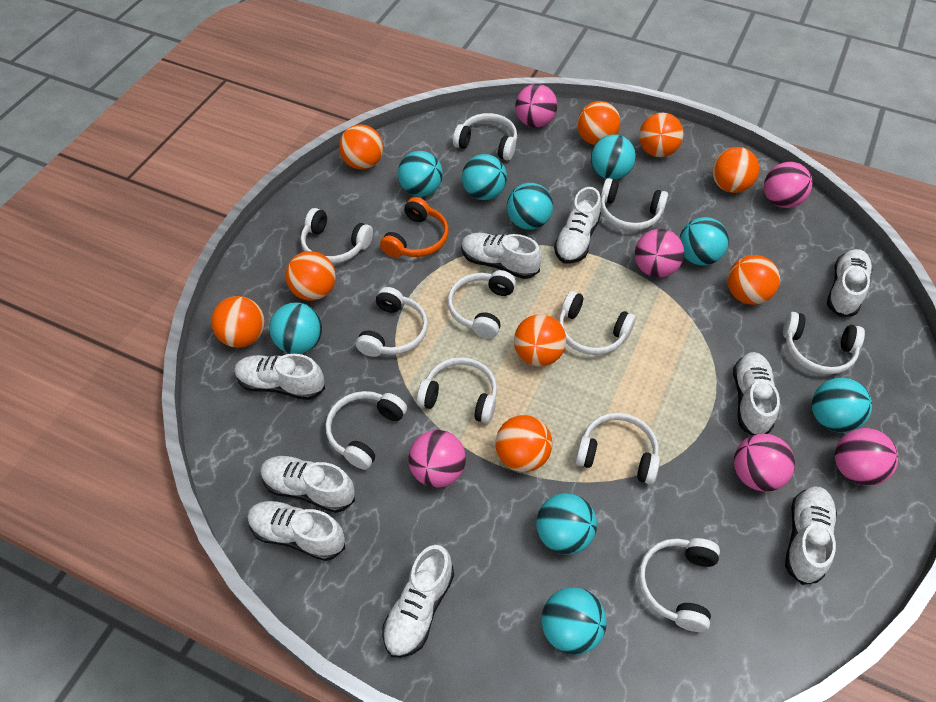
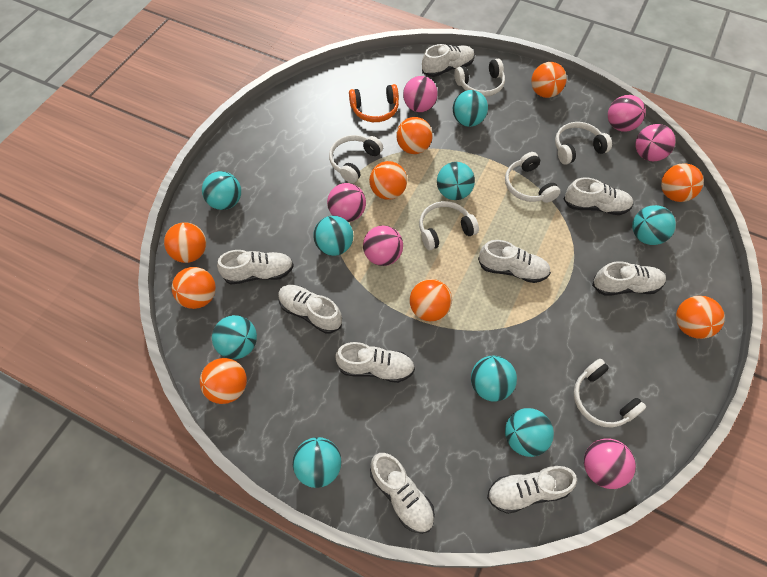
white headphones: 11 -> 6

